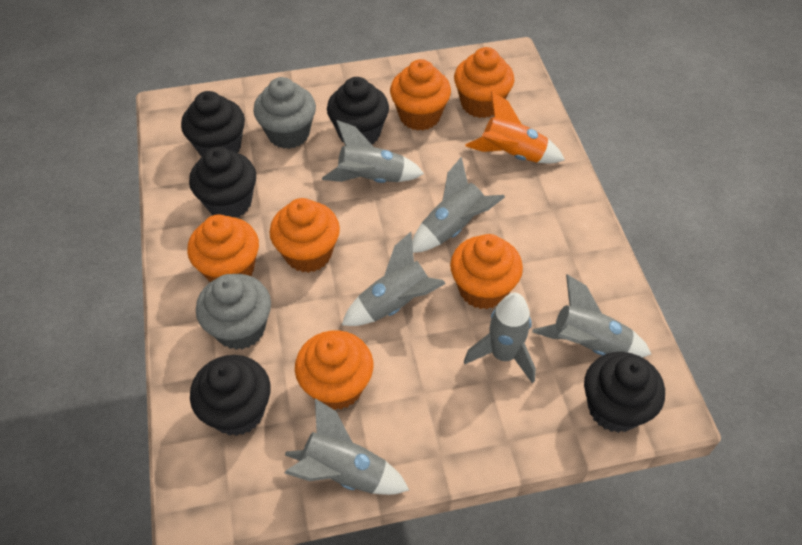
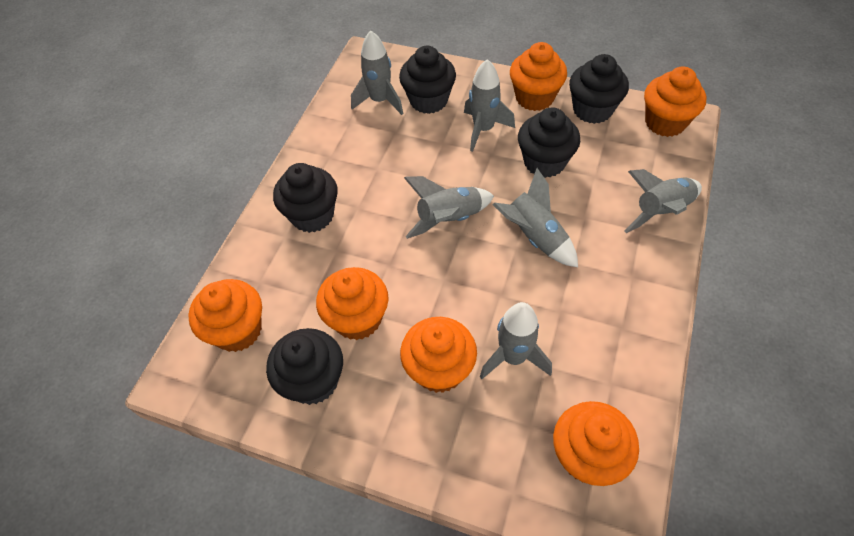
grey cupcake: 2 -> 0
orange rocket: 1 -> 0

